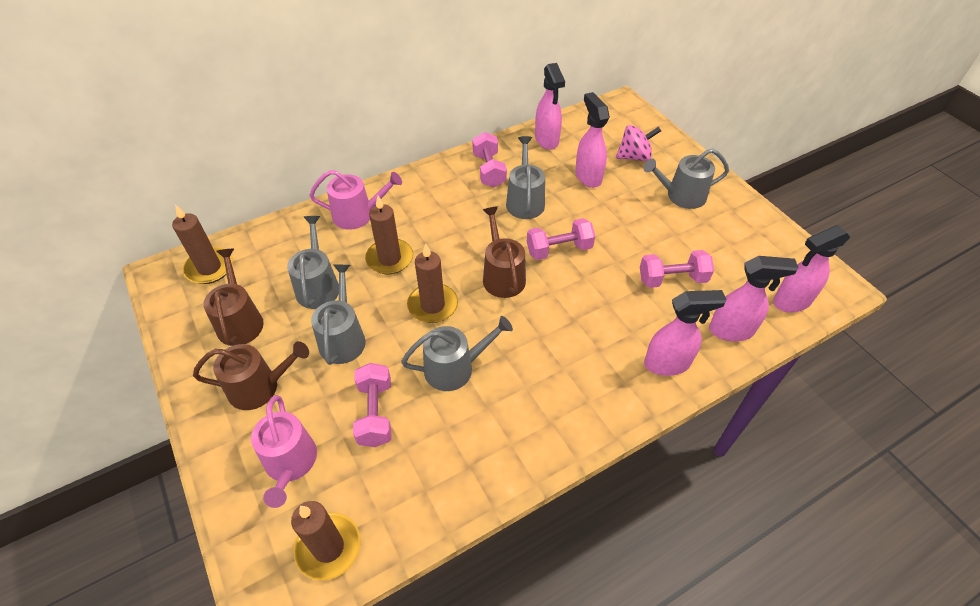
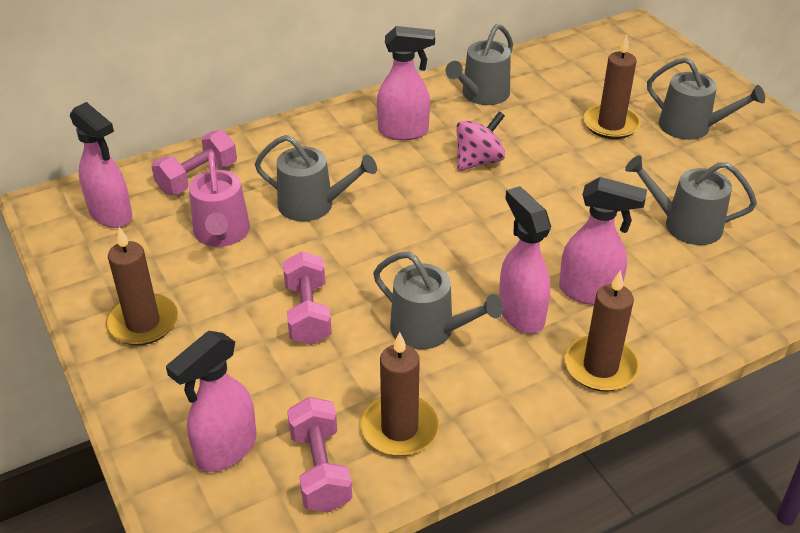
brown watering can: 3 -> 0
pink dumbbell: 4 -> 3
pink watering can: 2 -> 1

